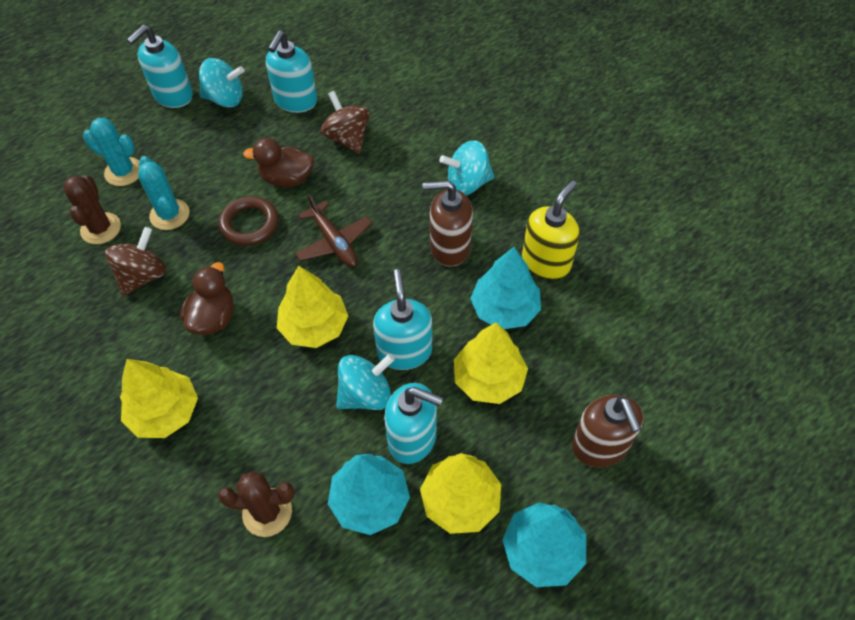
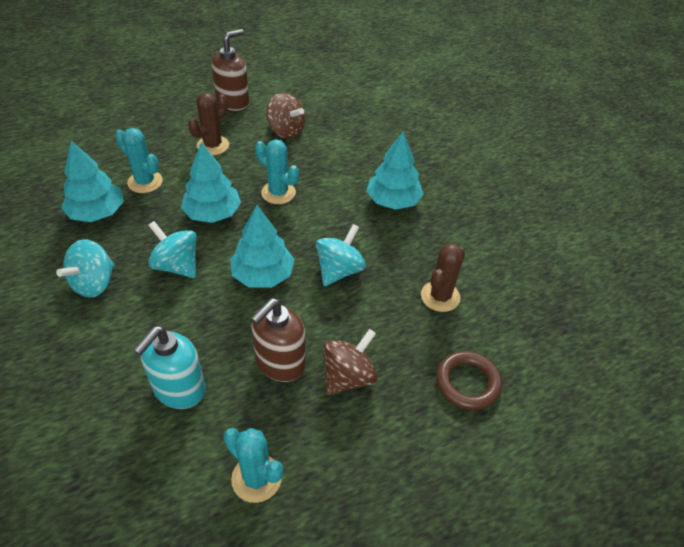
brown duck: 2 -> 0
brown plane: 1 -> 0
turquoise cactus: 2 -> 3
turquoise soap dispenser: 4 -> 1
turquoise tree: 3 -> 4
yellow soap dispenser: 1 -> 0
yellow tree: 4 -> 0

